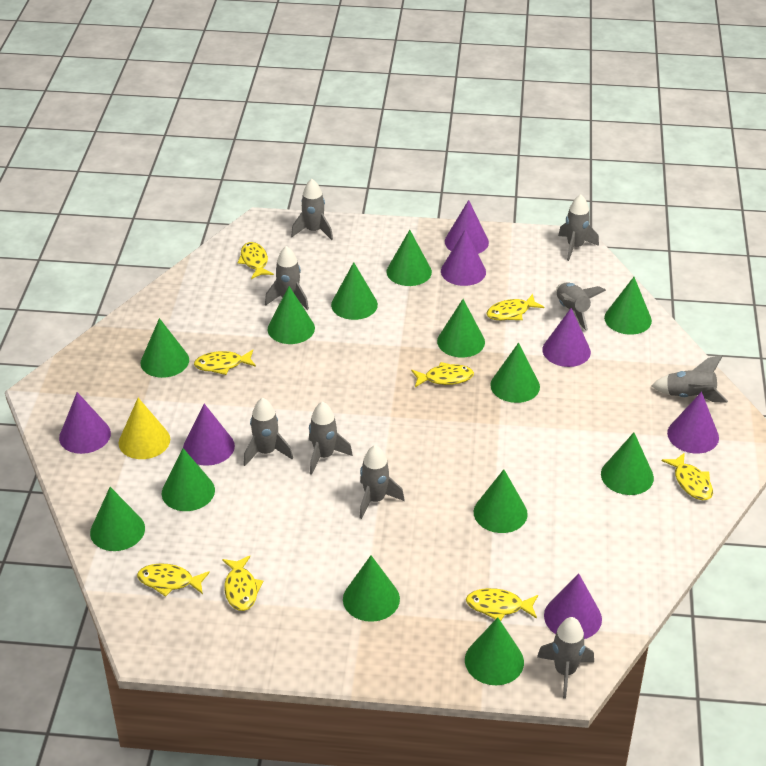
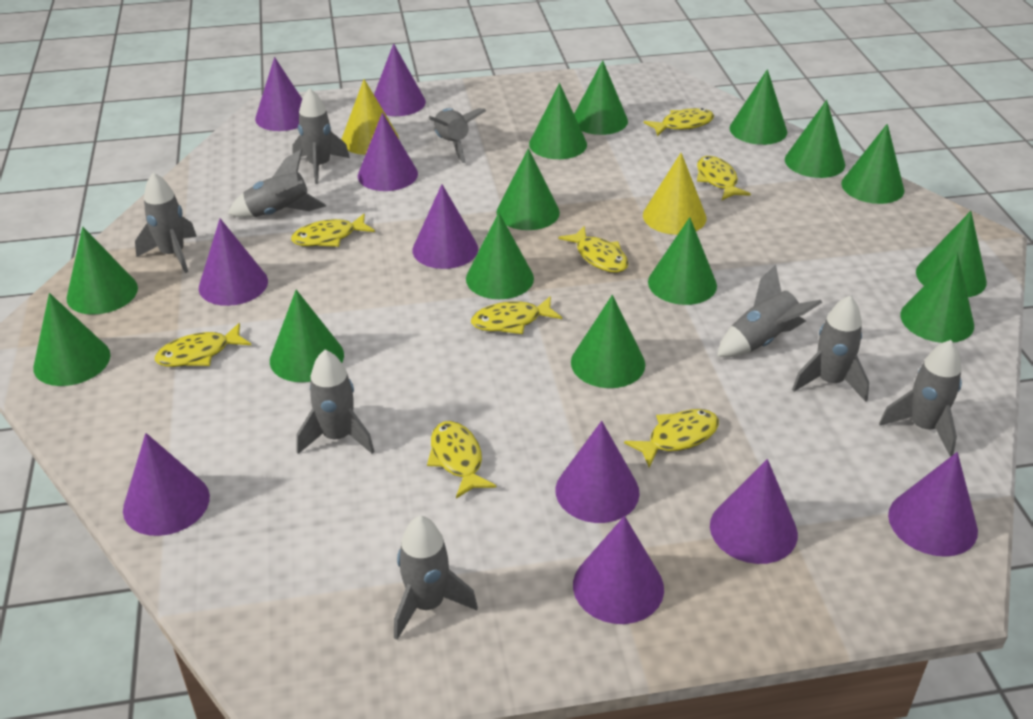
green cone: 13 -> 14
purple cone: 7 -> 10
yellow cone: 1 -> 2

